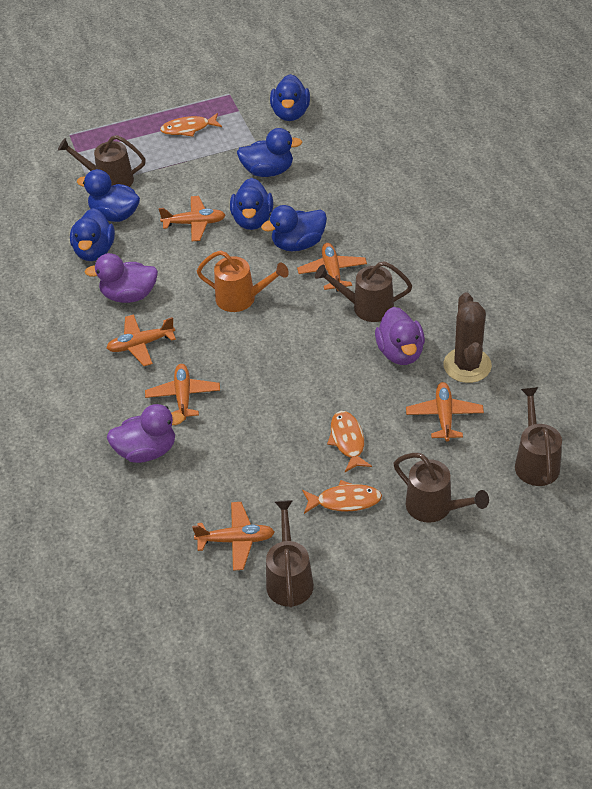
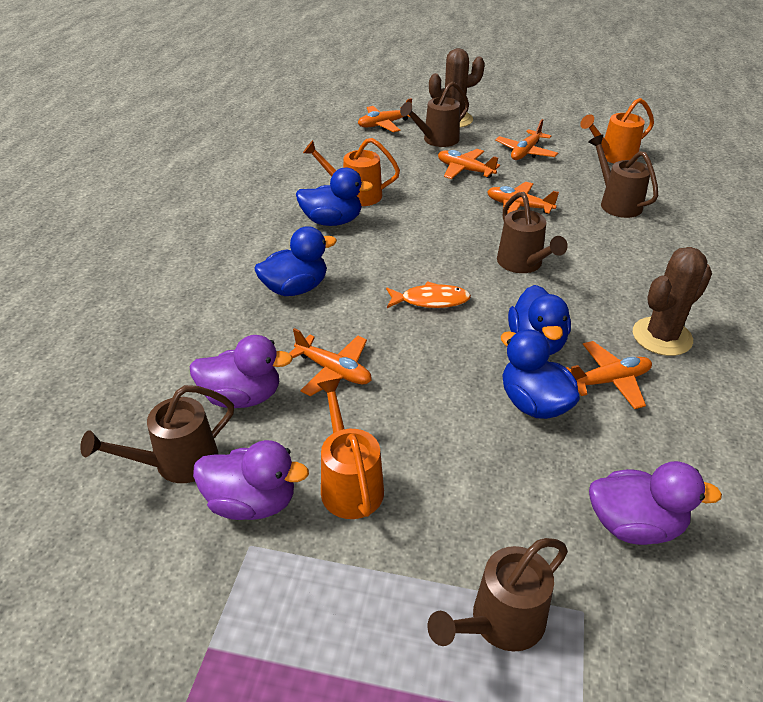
blue duck: 6 -> 4
brown cactus: 1 -> 2
orange fish: 3 -> 1
orange watering can: 1 -> 3

